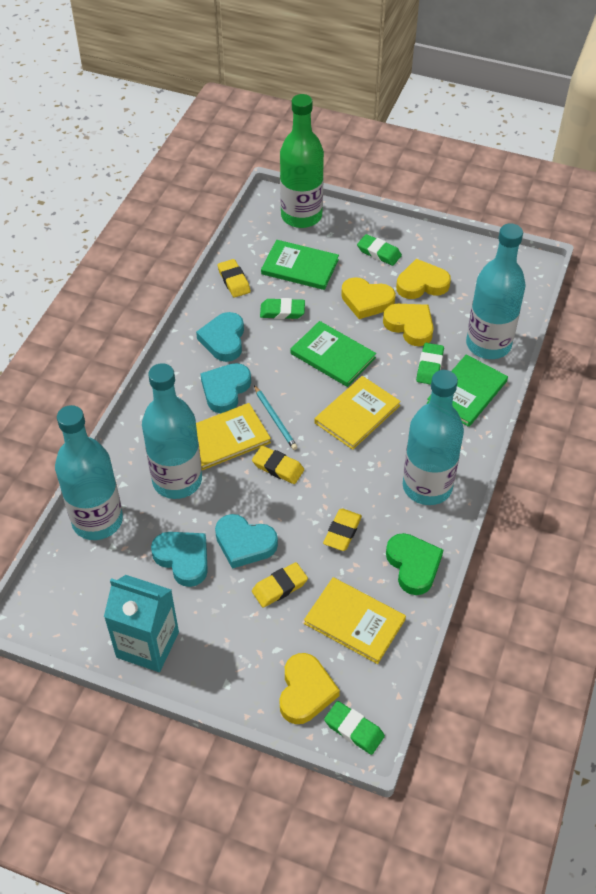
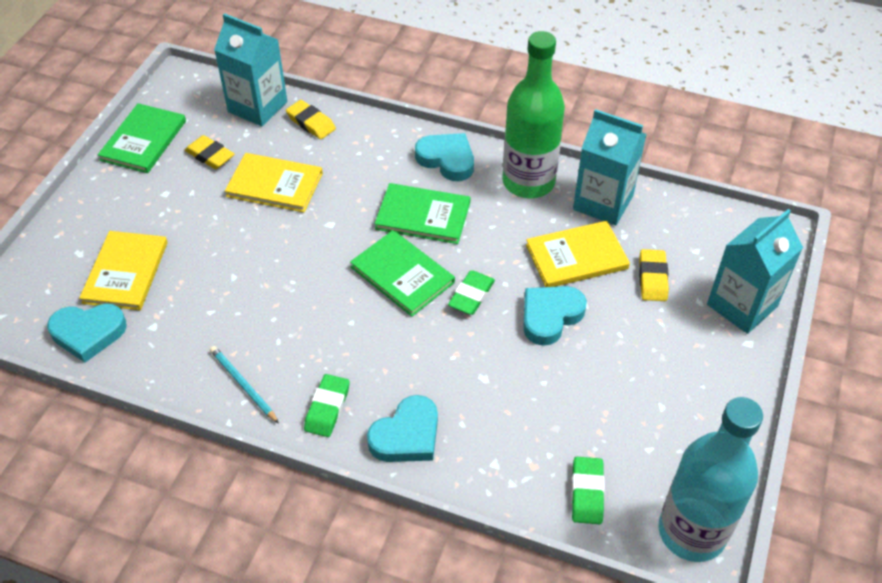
green eraser: 4 -> 3
green heart: 1 -> 0
turquoise bottle: 4 -> 1
turquoise carton: 1 -> 3
yellow eraser: 4 -> 3
yellow heart: 4 -> 0

